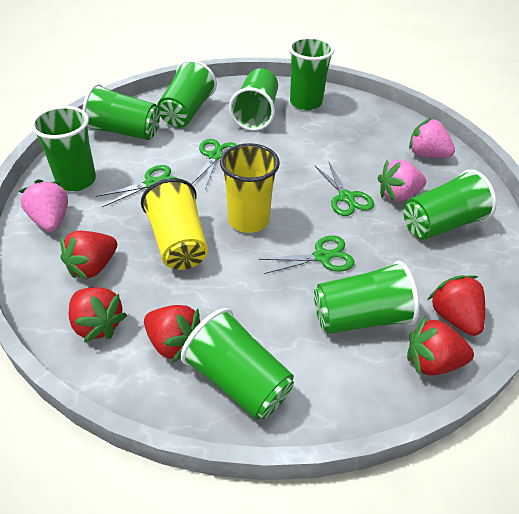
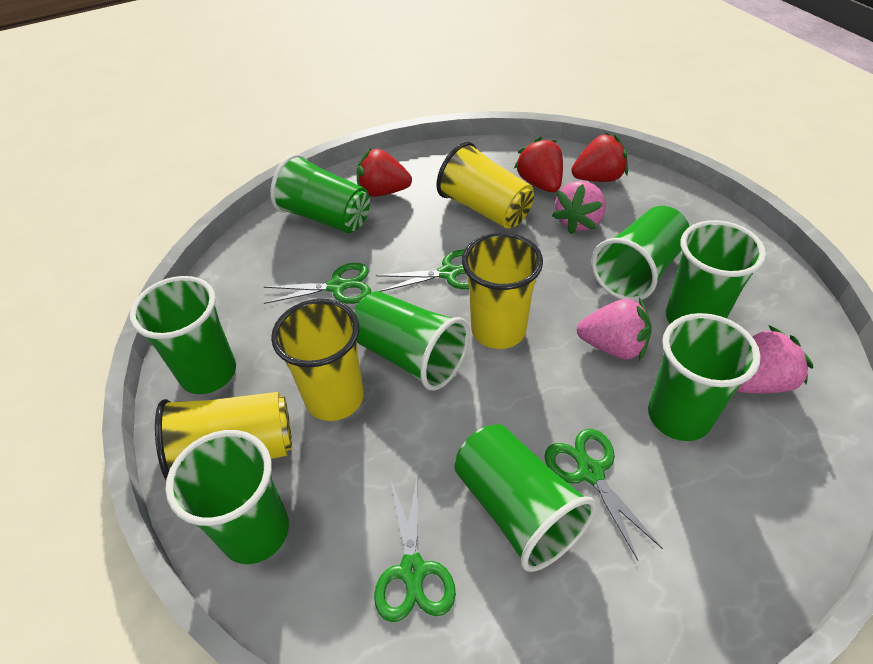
red strawberry: 5 -> 3
yellow cup: 2 -> 4

